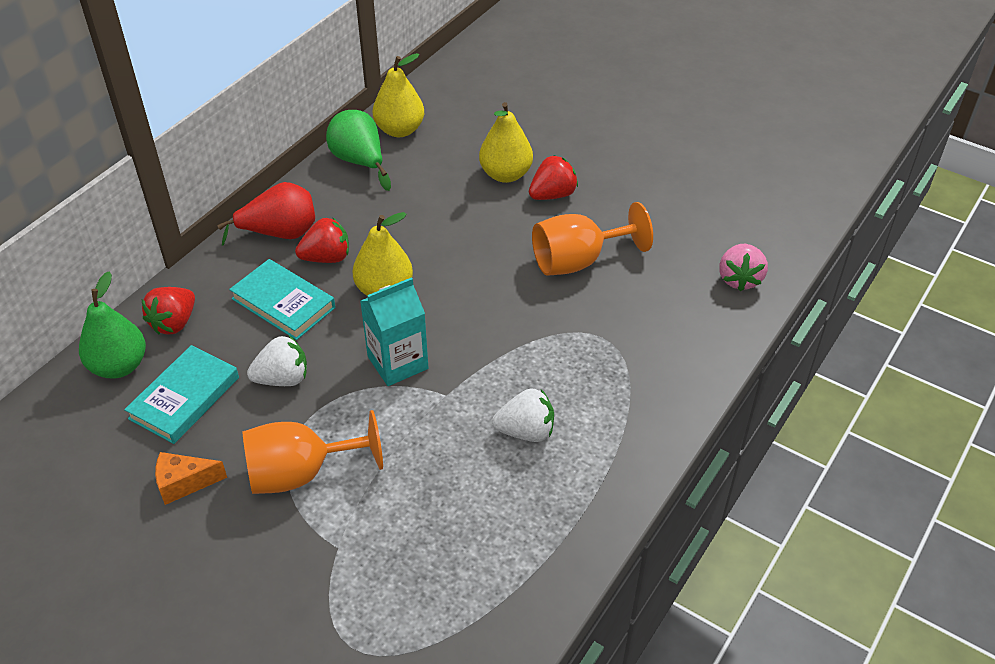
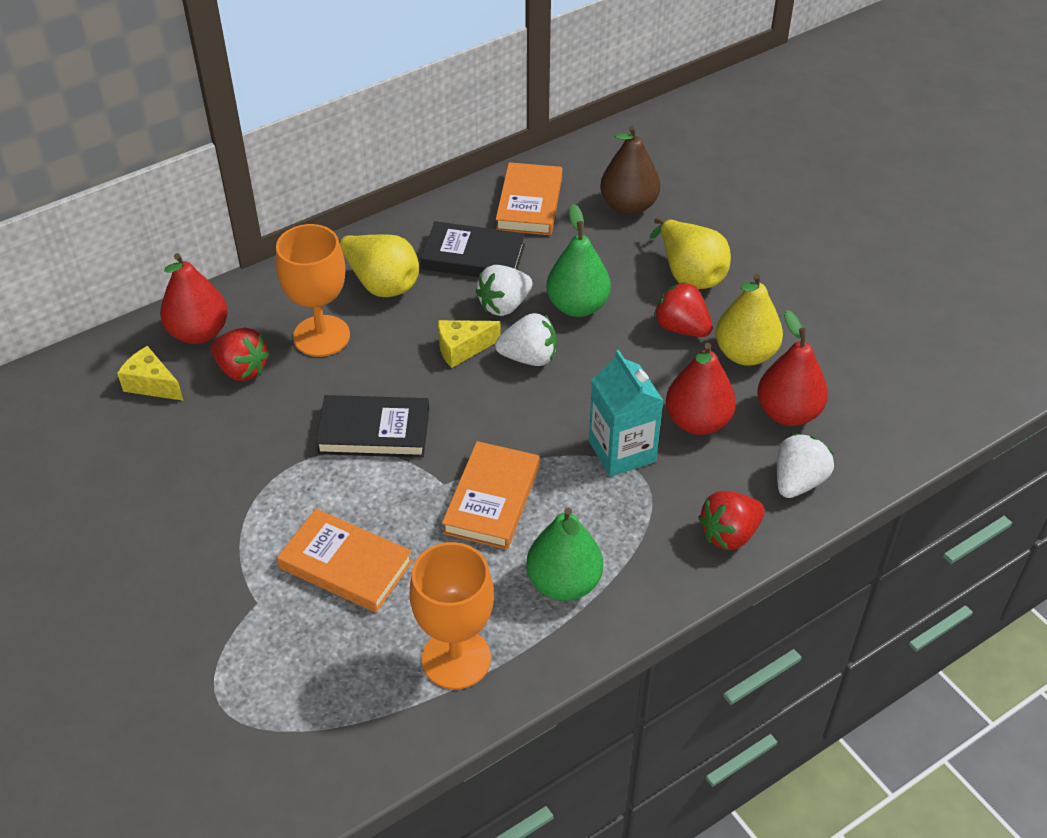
black book: 0 -> 2
brown pear: 0 -> 1
orange book: 0 -> 3
orange cheese: 1 -> 0
pink strawberry: 1 -> 0
red pear: 1 -> 3
turquoise book: 2 -> 0
white strawberry: 2 -> 3
yellow cheese: 0 -> 2

